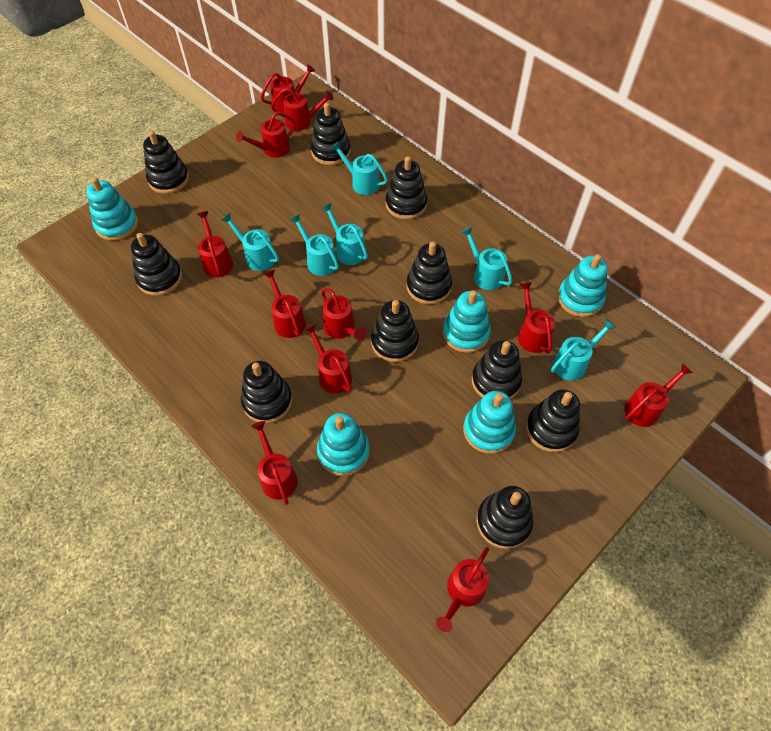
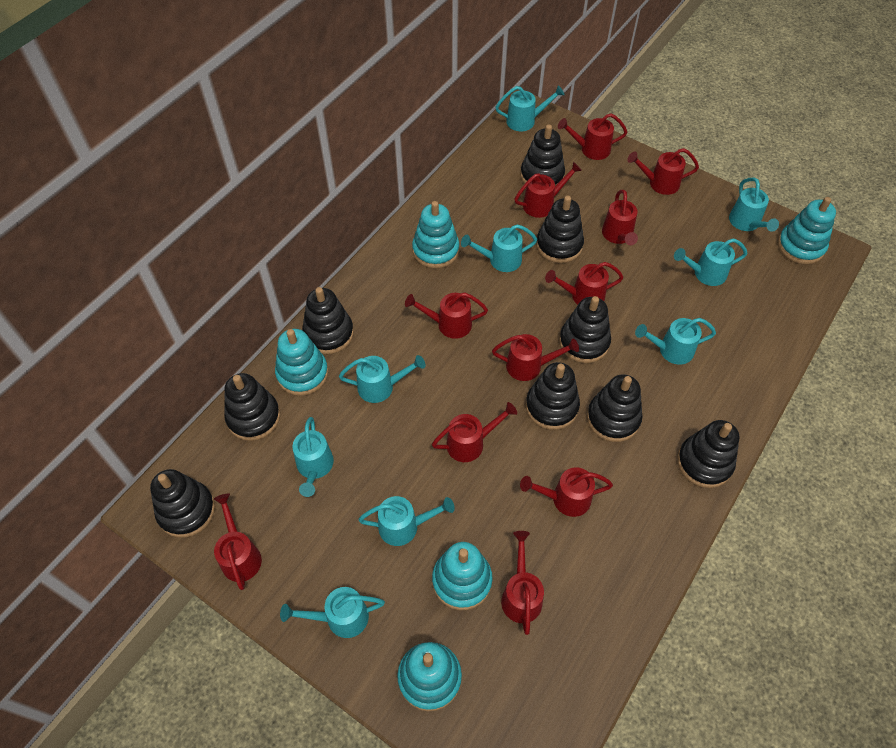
black stacking toy: 10 -> 9
turquoise watering can: 6 -> 9

